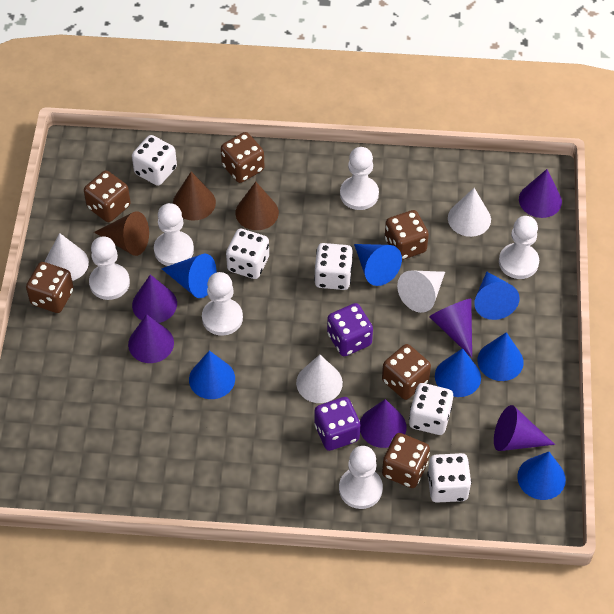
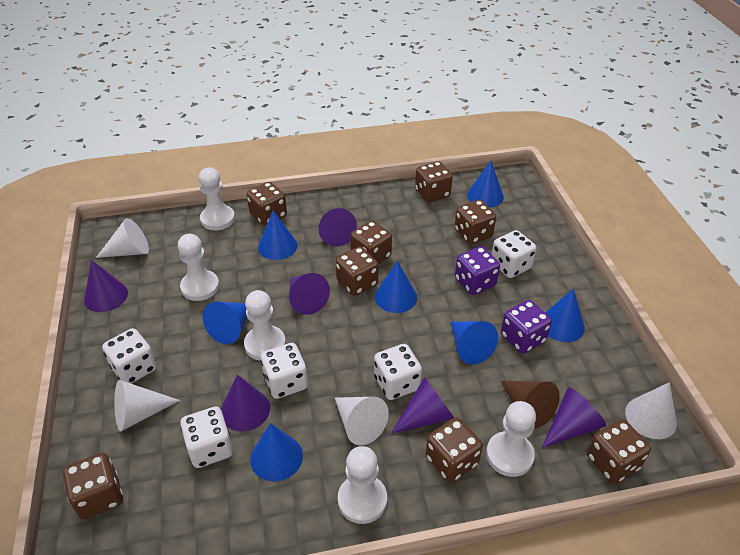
brown cone: 3 -> 1
brown dice: 6 -> 8
white pawn: 6 -> 5

